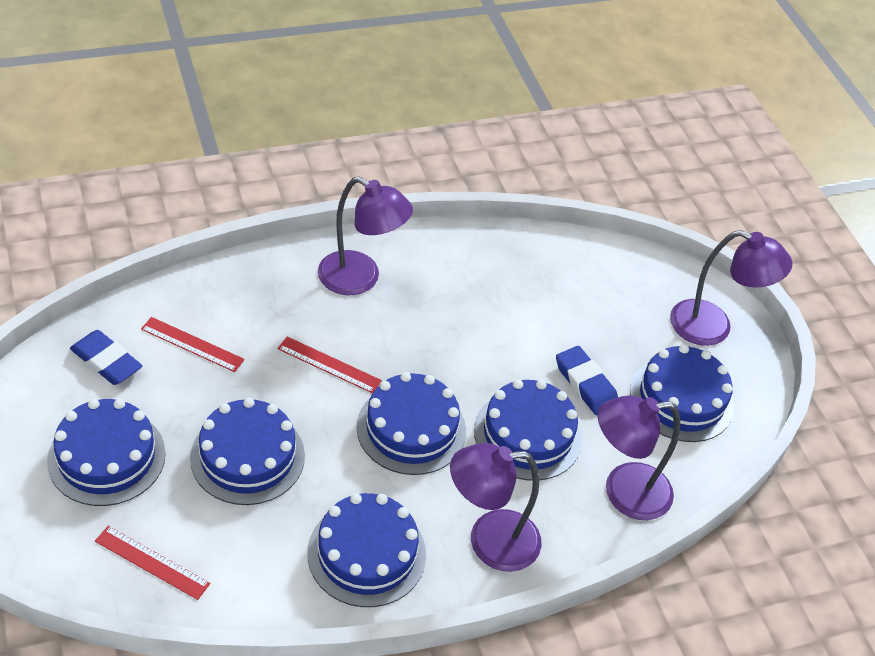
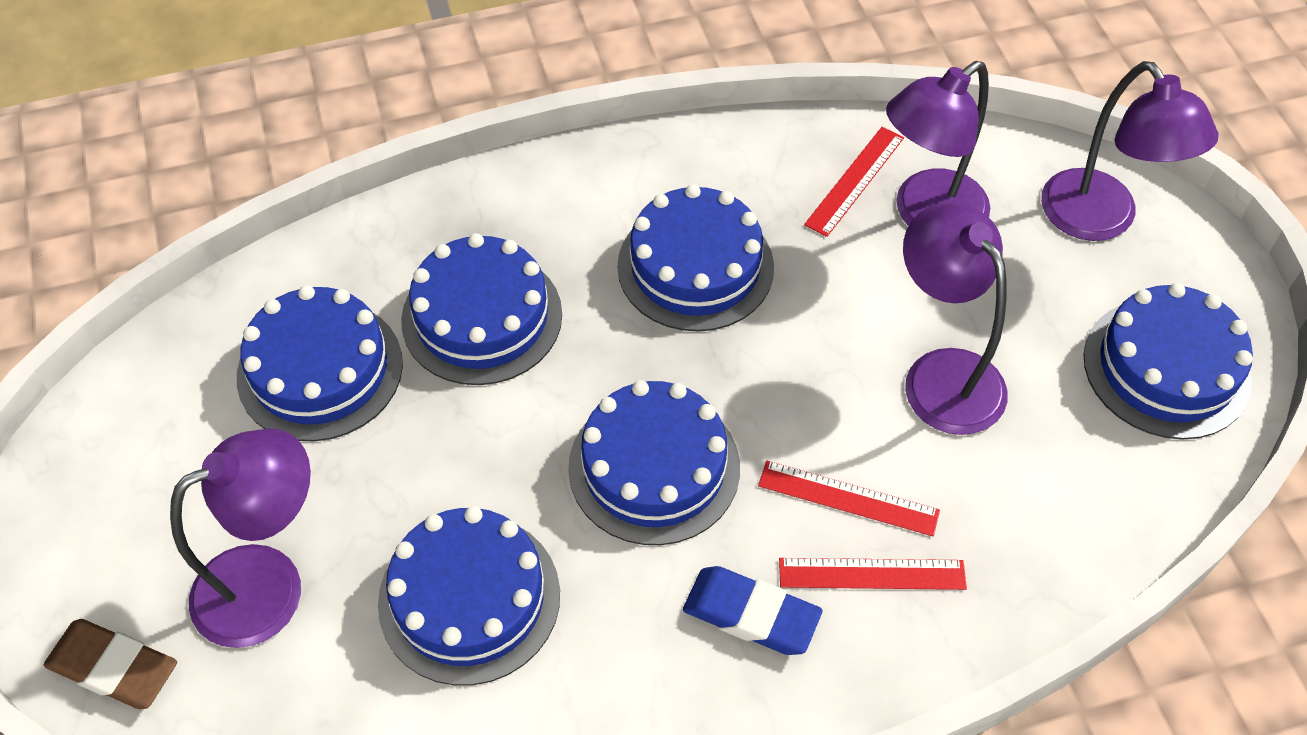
blue eraser: 2 -> 1
brown eraser: 0 -> 1

